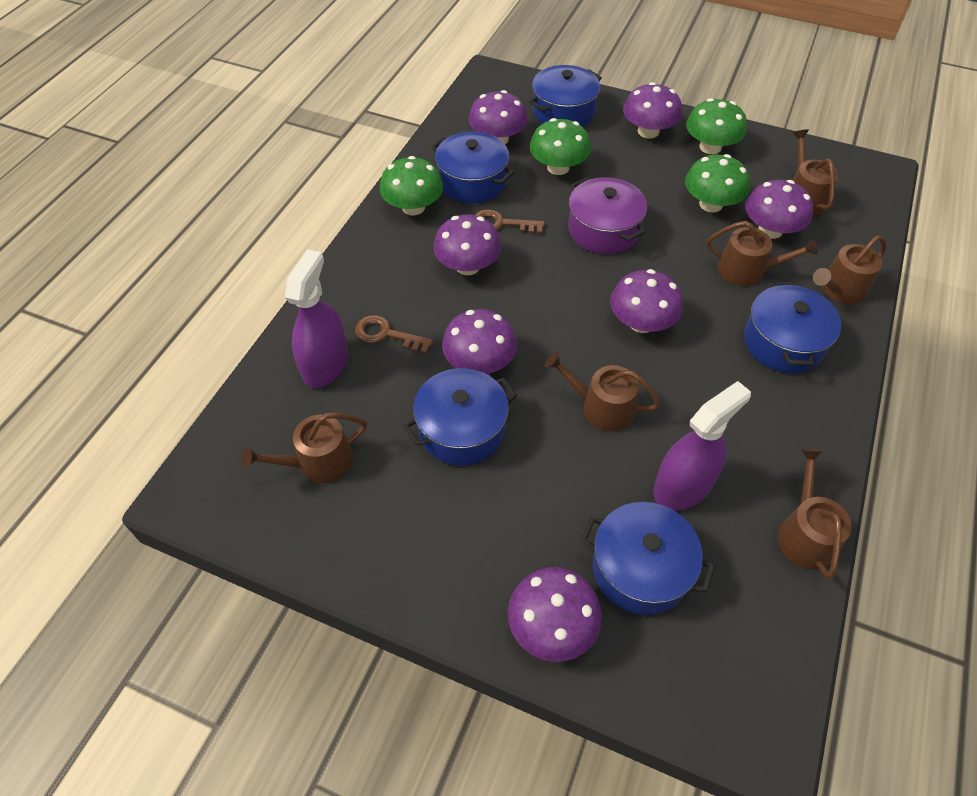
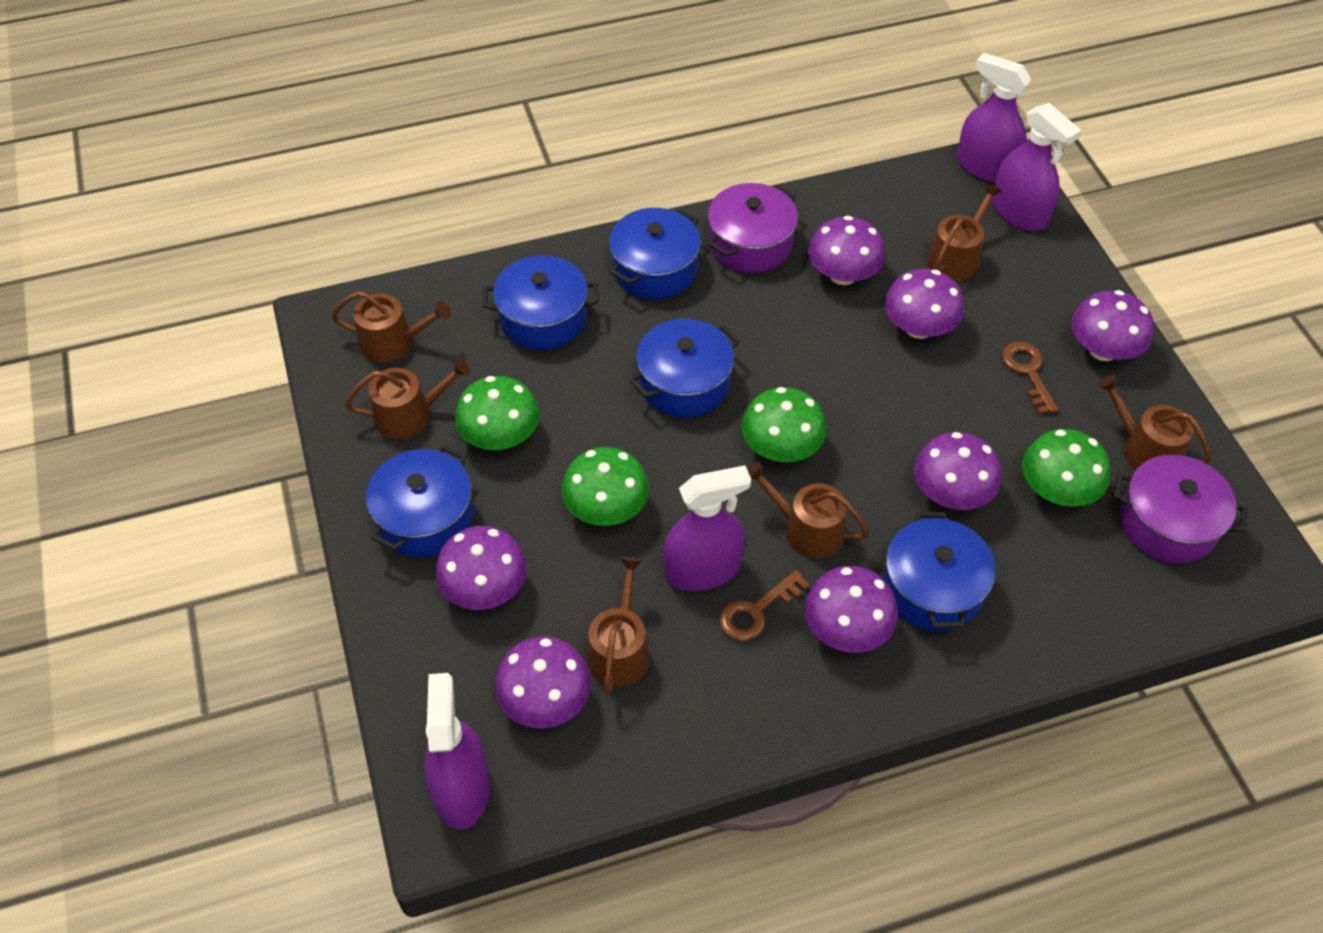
purple pot: 1 -> 2
purple spray bottle: 2 -> 4

